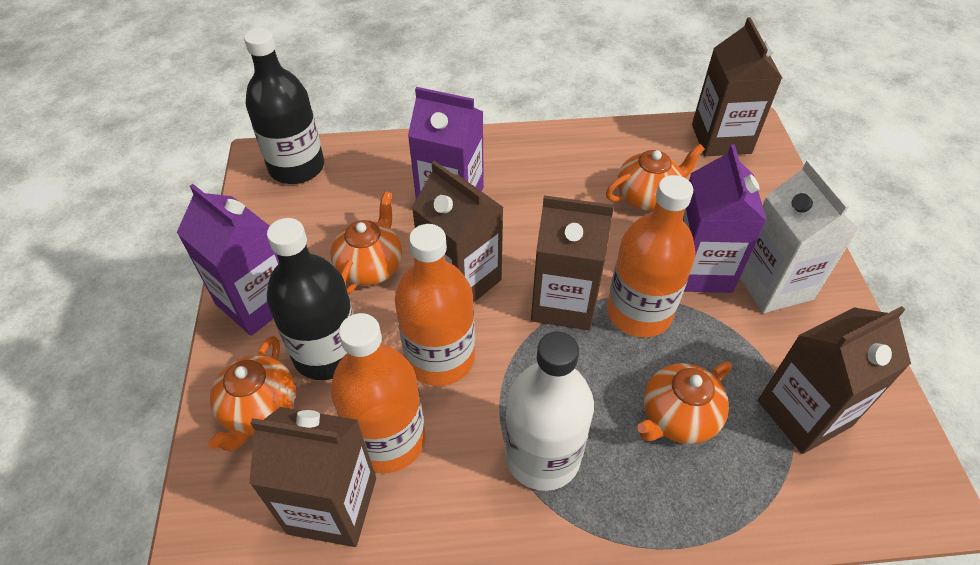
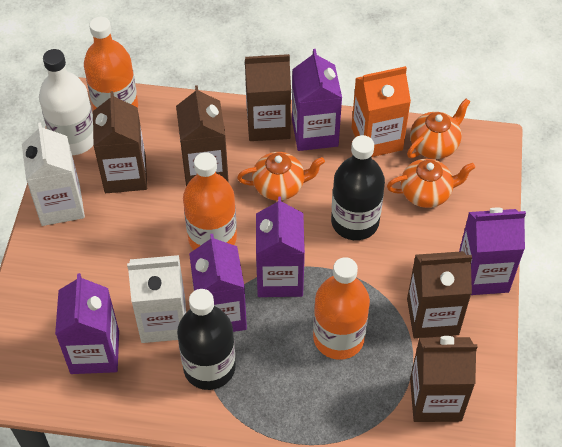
orange carton: 0 -> 1
orange teapot: 4 -> 3
purple carton: 3 -> 5
white carton: 1 -> 2

